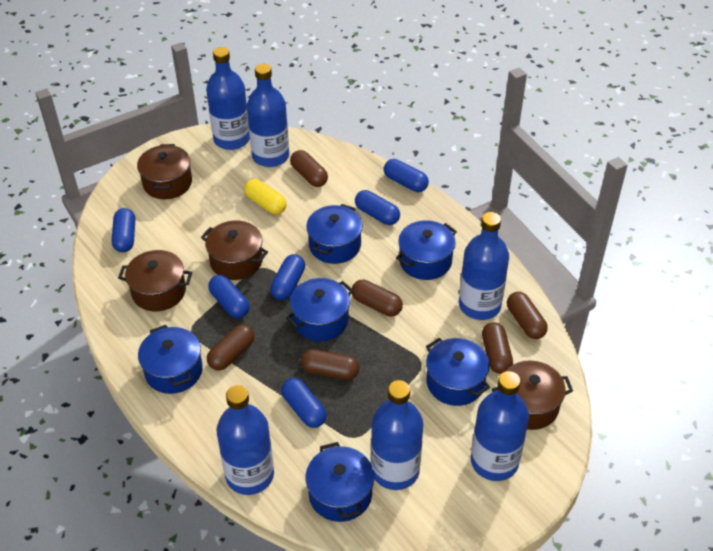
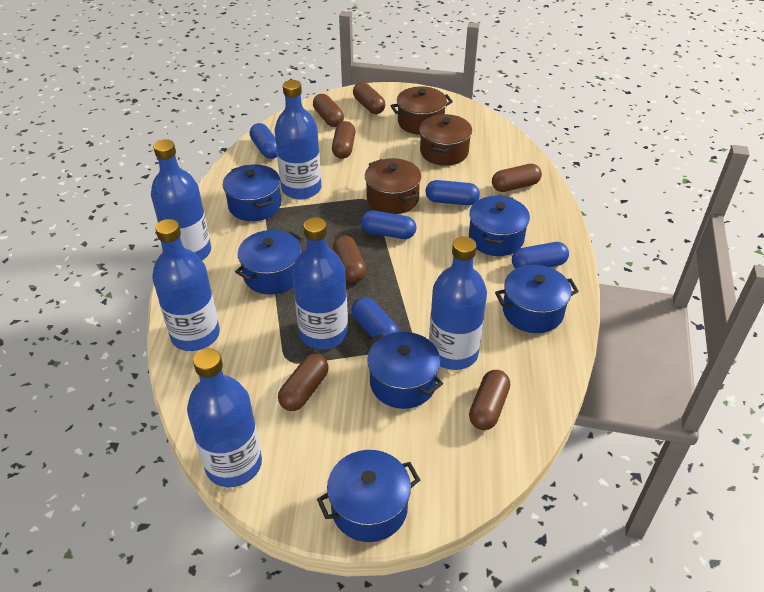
blue capsule: 6 -> 5
brown capsule: 6 -> 7
brown pot: 4 -> 3
yellow capsule: 1 -> 0

